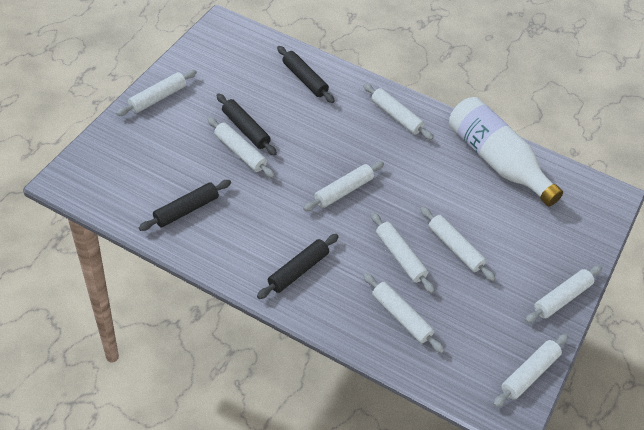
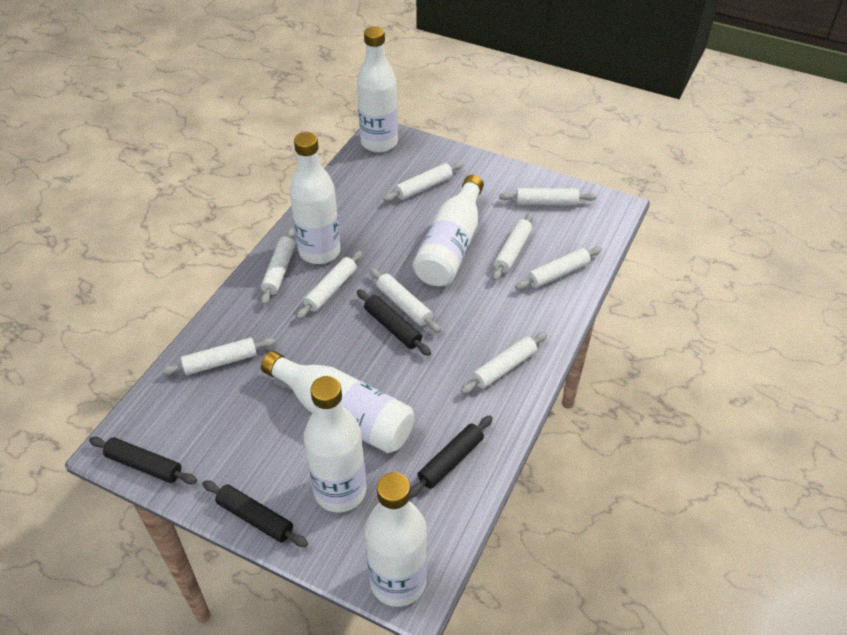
white bottle: 1 -> 6

